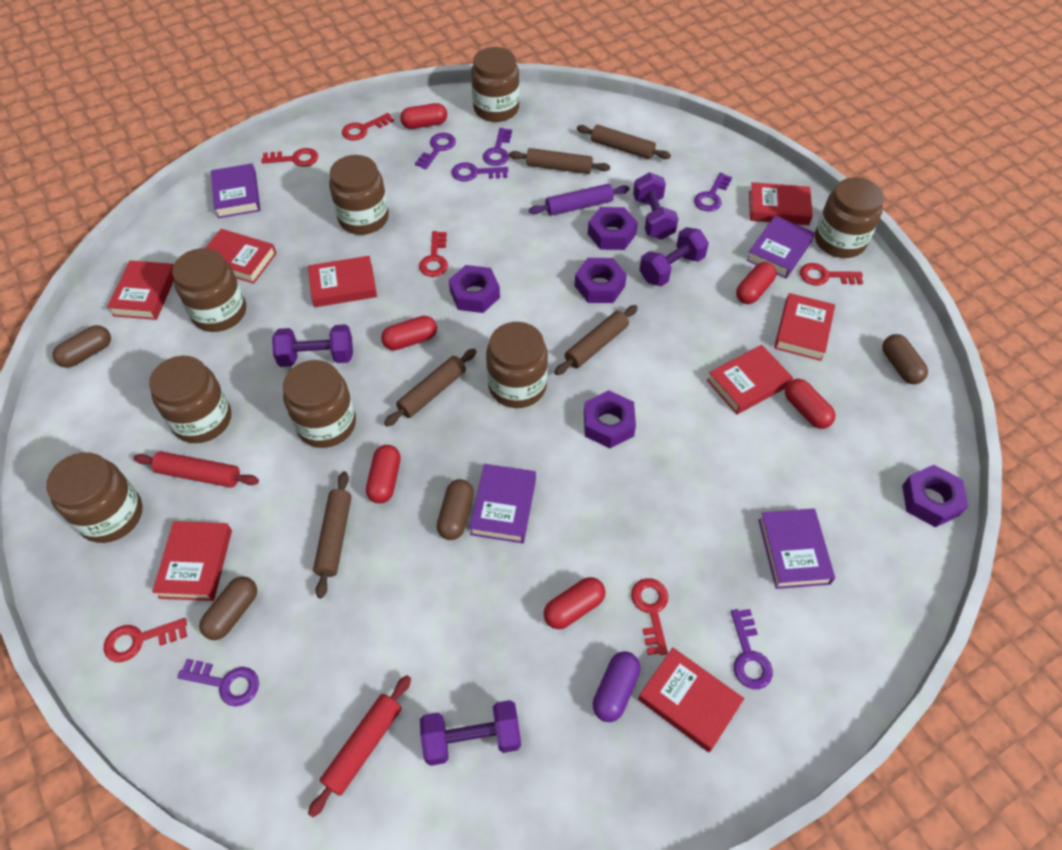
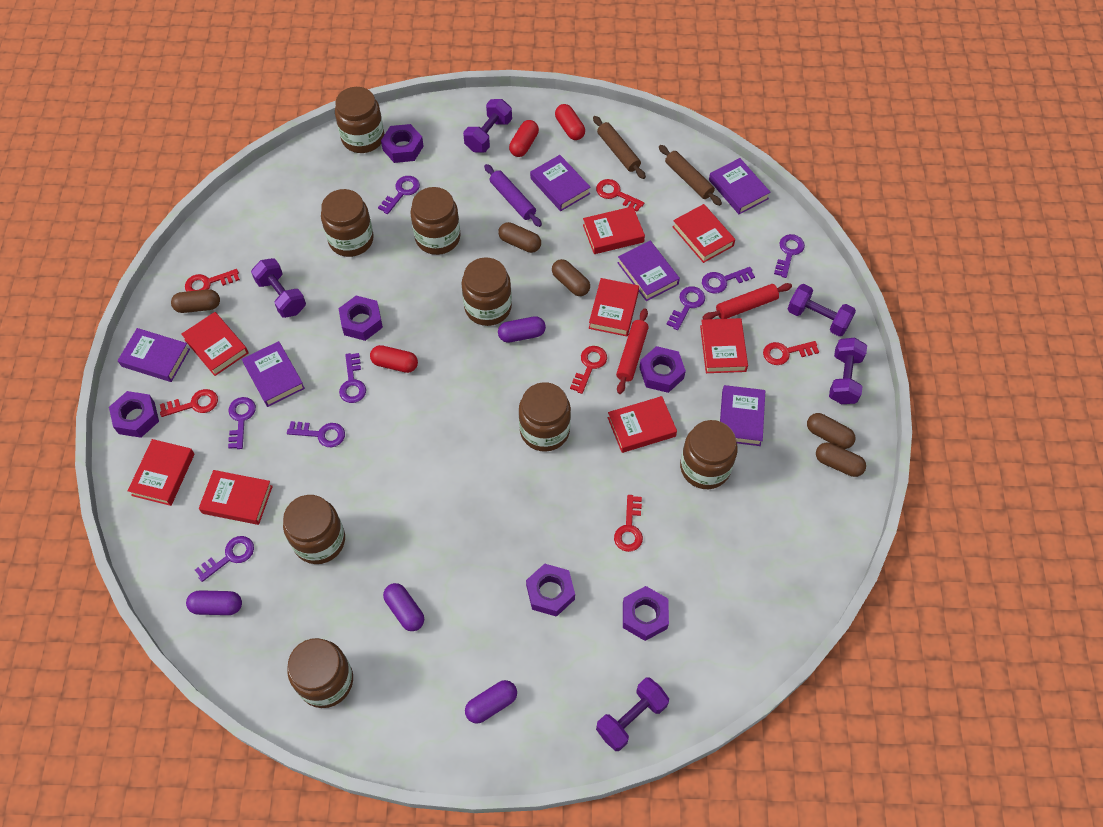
brown capsule: 4 -> 5
brown rolling pin: 5 -> 2
purple book: 4 -> 6
purple capsule: 1 -> 4
purple dumbbell: 4 -> 5
purple key: 6 -> 8
purple nut: 5 -> 6
red capsule: 6 -> 3

